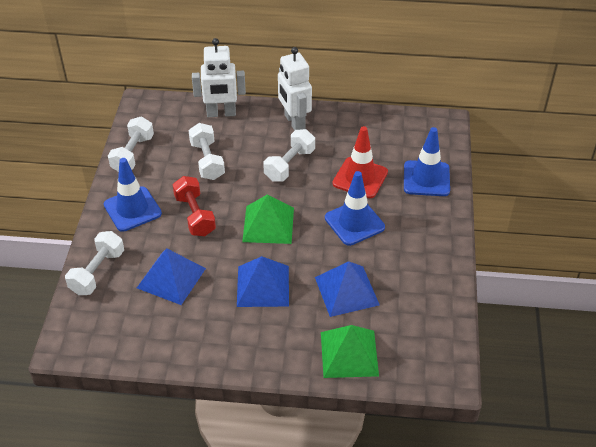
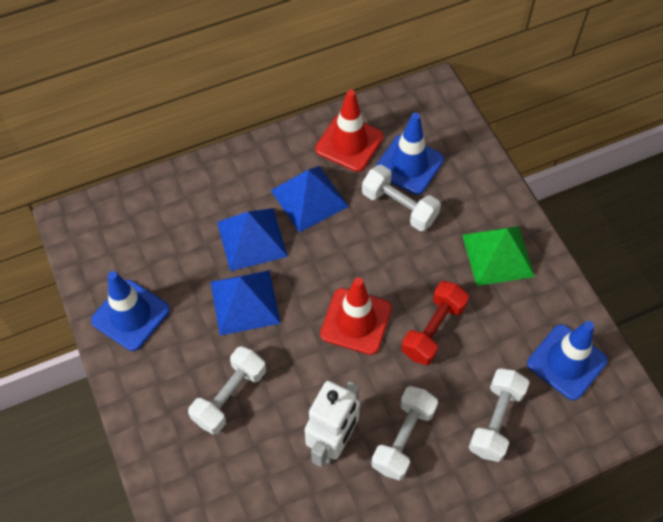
green pyramid: 2 -> 1
red traffic cone: 1 -> 2
white robot: 2 -> 1

